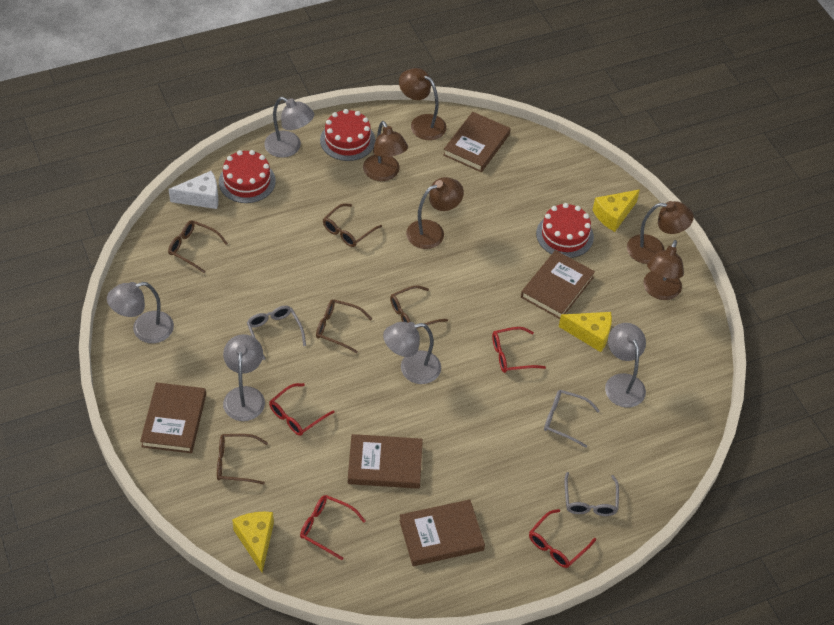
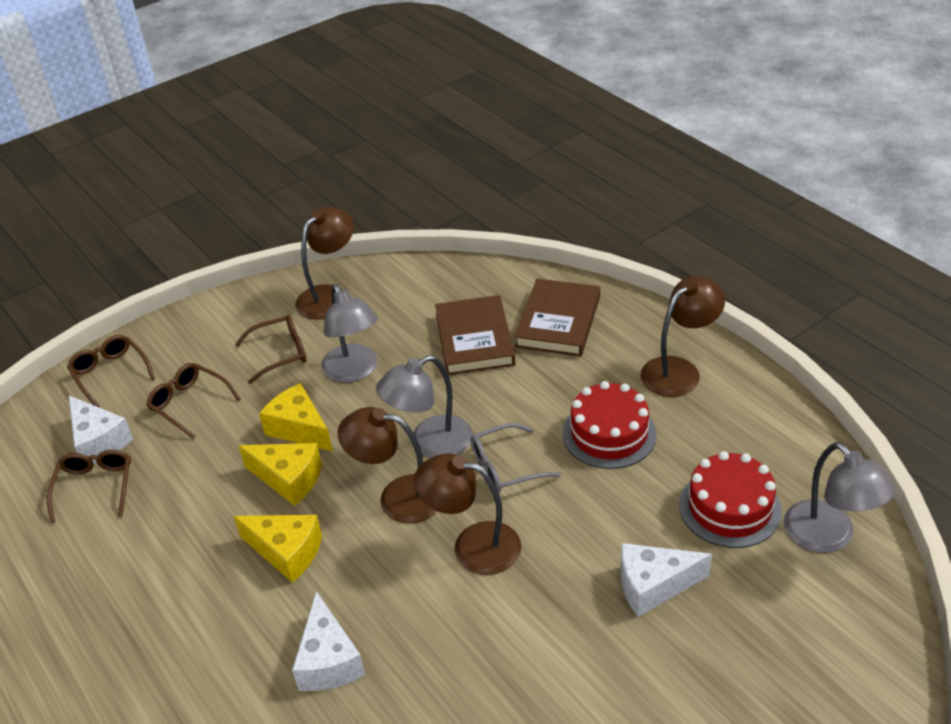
brown book: 5 -> 2
brown glasses: 5 -> 4
brown lamp: 5 -> 4
grey glasses: 3 -> 1
grey lamp: 5 -> 3
red cake: 3 -> 2
red glasses: 4 -> 0
white cheese: 1 -> 3

